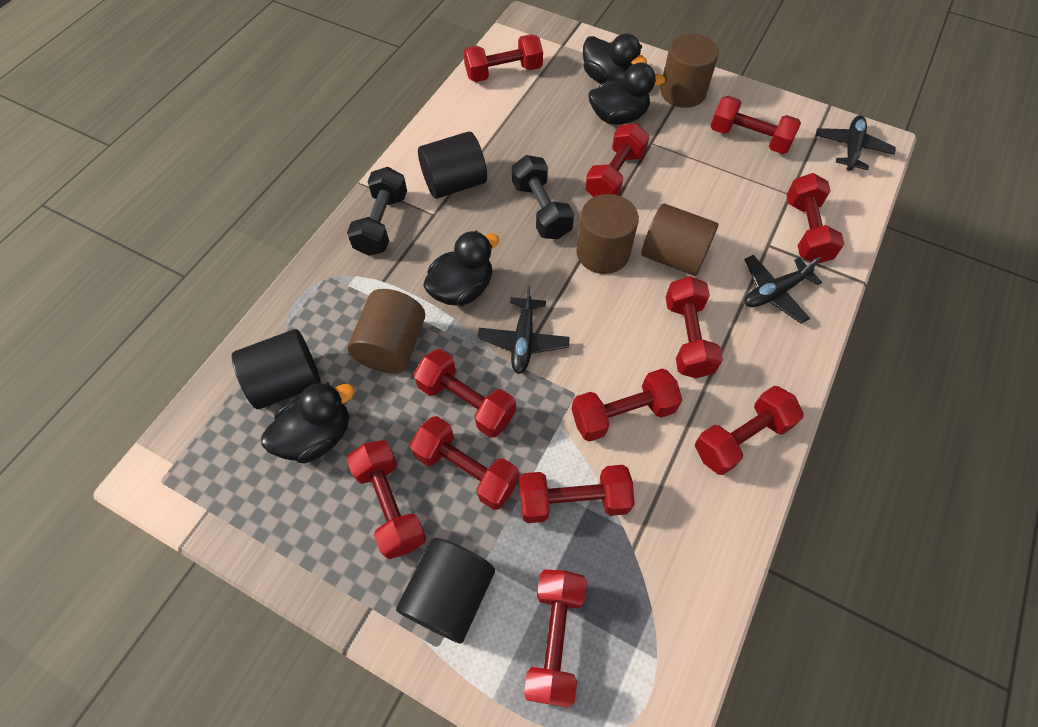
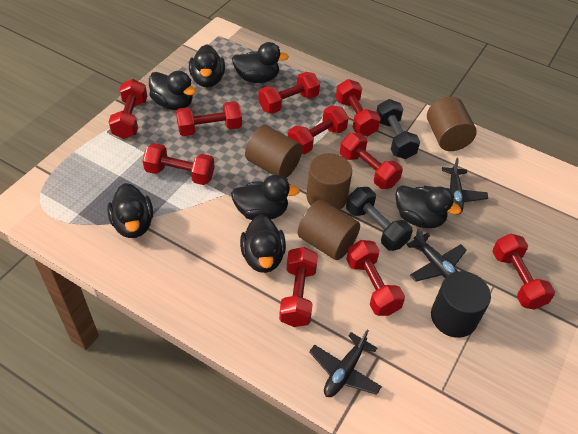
black cylinder: 3 -> 1
black duck: 4 -> 7
red dumbbell: 12 -> 10

